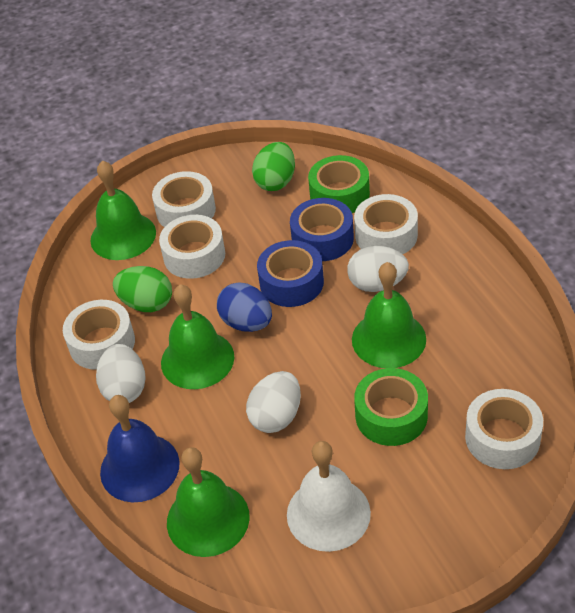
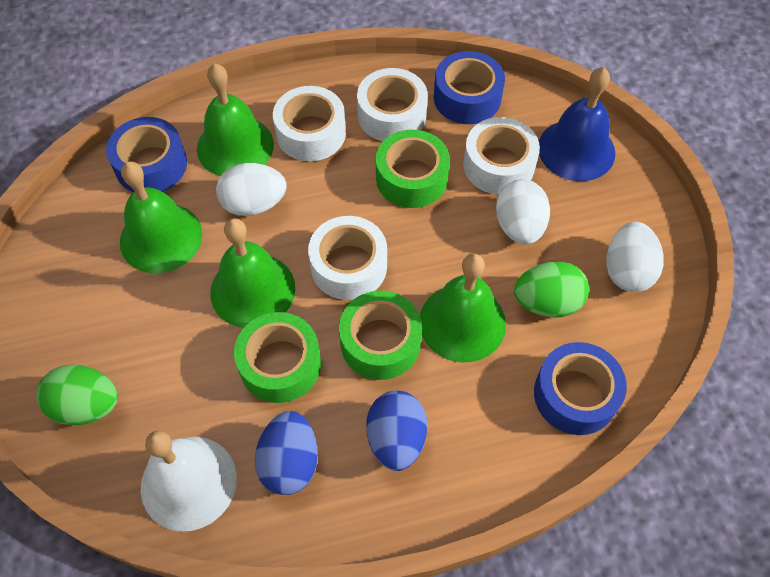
blue egg: 1 -> 2
blue tape: 2 -> 3
green tape: 2 -> 3
white tape: 5 -> 4

